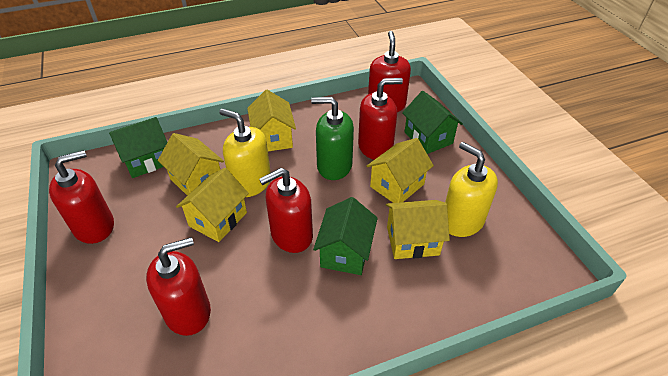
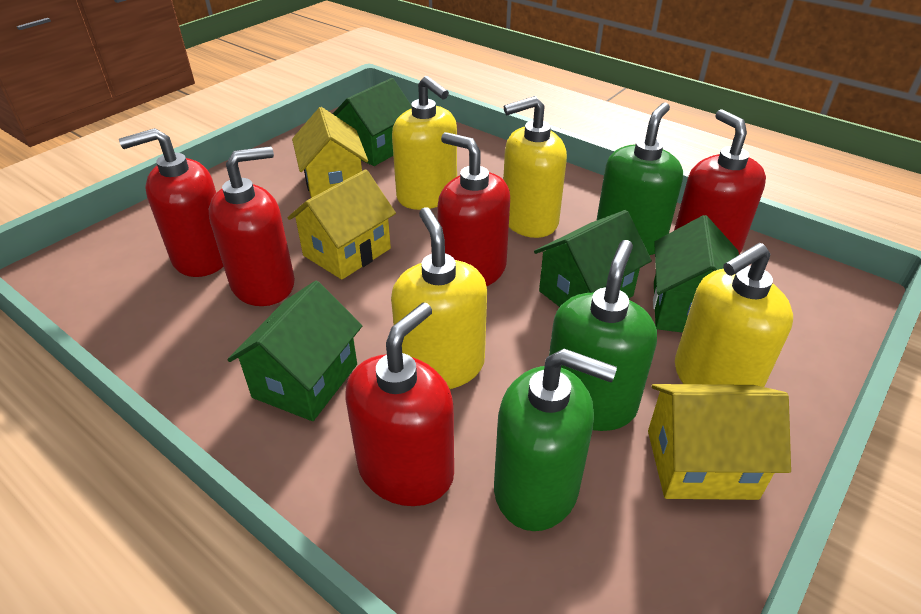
green house: 3 -> 4
green soap dispenser: 1 -> 3
yellow house: 5 -> 3
yellow soap dispenser: 2 -> 4

